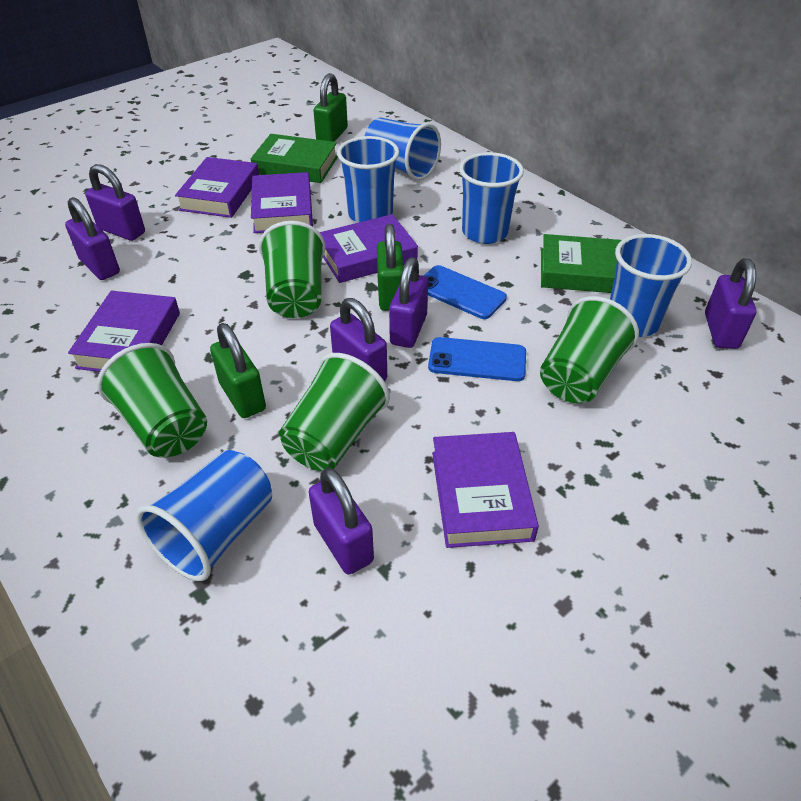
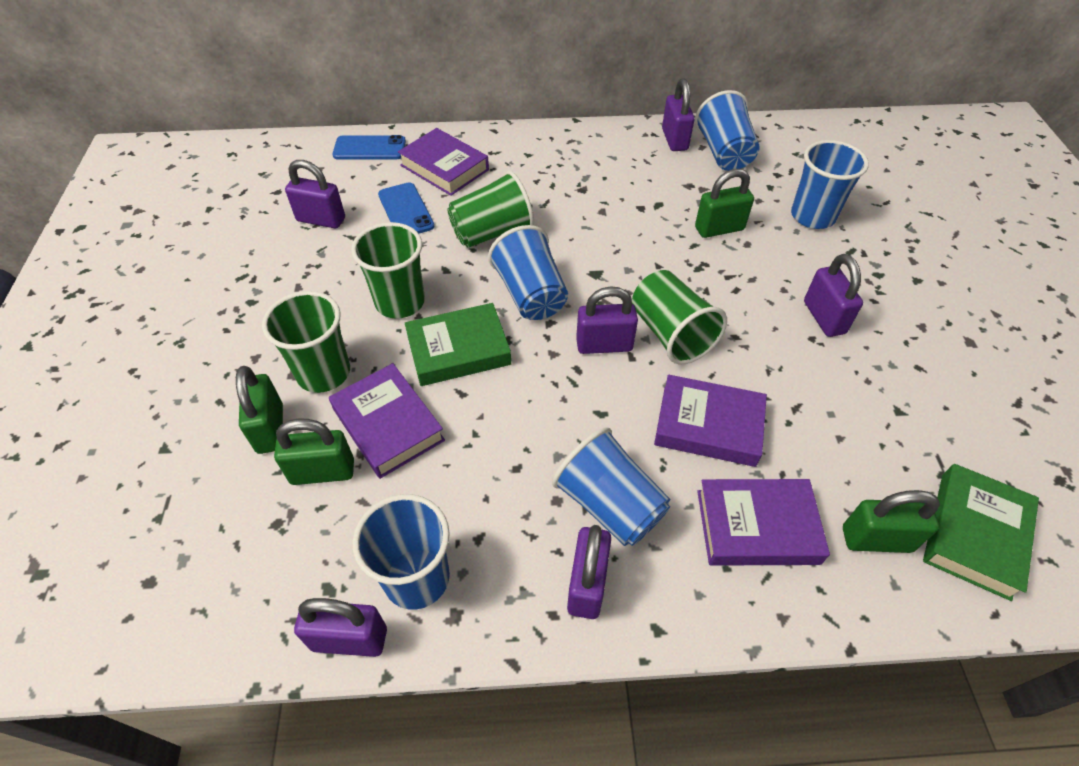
green padlock: 3 -> 4
purple book: 5 -> 4

